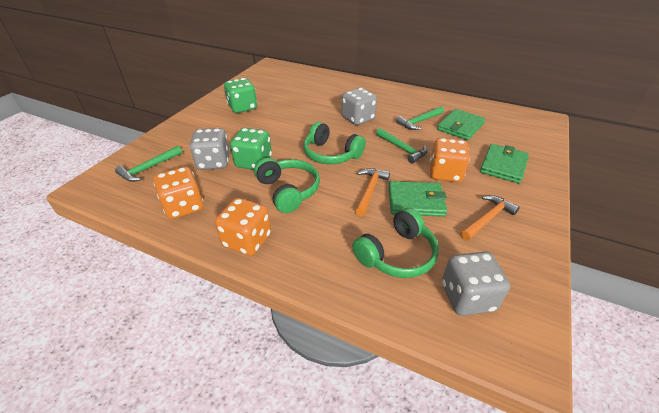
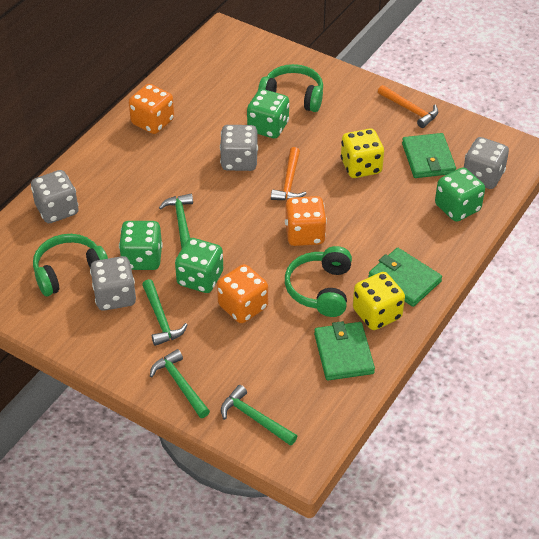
green dice: 2 -> 4
green hammer: 3 -> 4
grey dice: 3 -> 4
yellow dice: 0 -> 2

